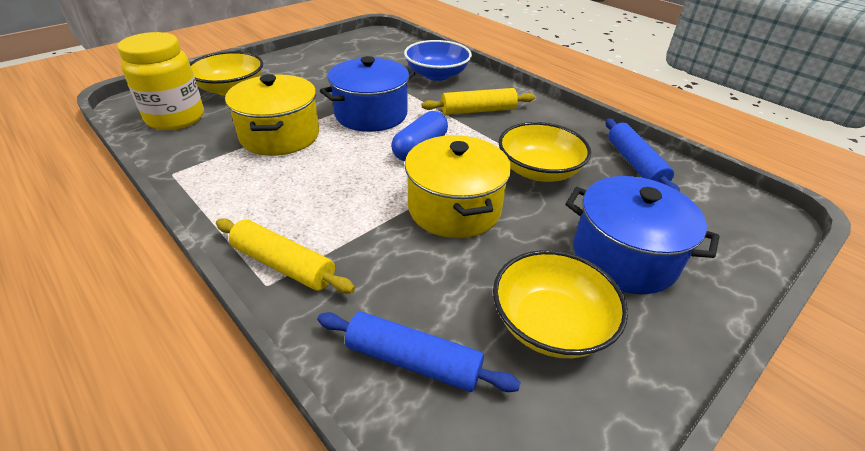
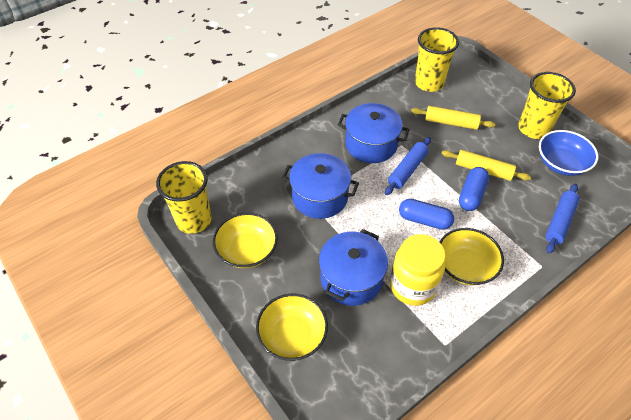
blue capsule: 1 -> 2
blue pot: 2 -> 3
yellow cup: 0 -> 3
yellow pot: 2 -> 0

